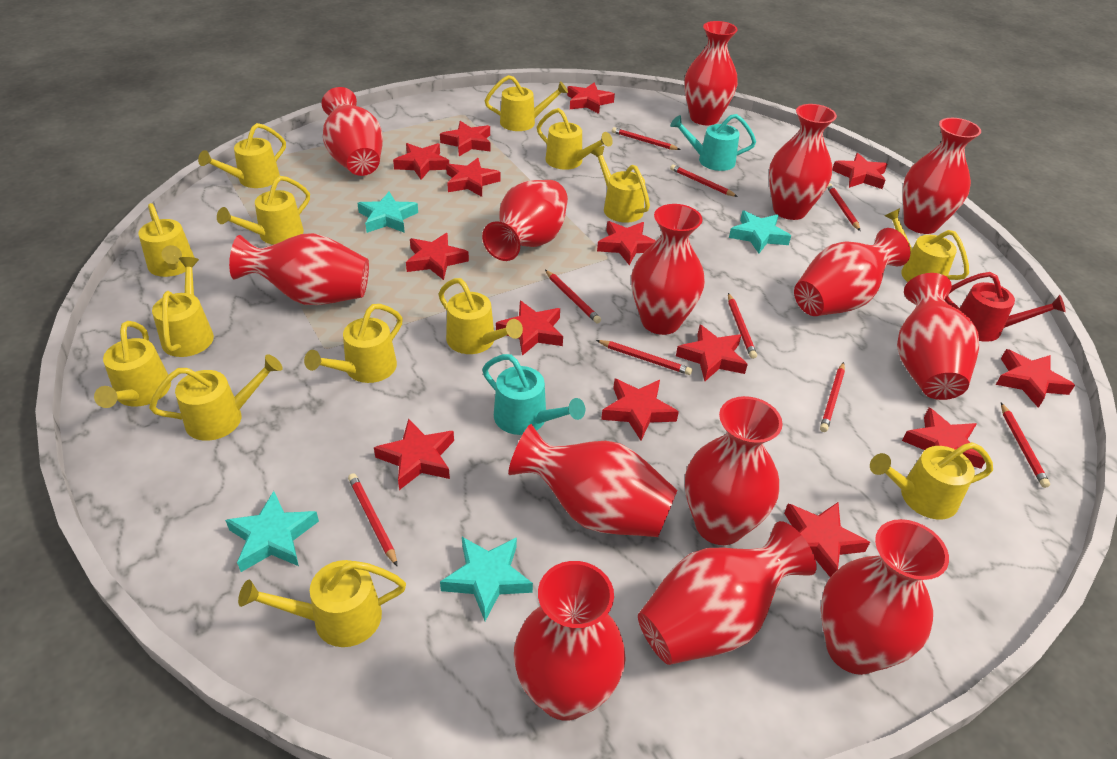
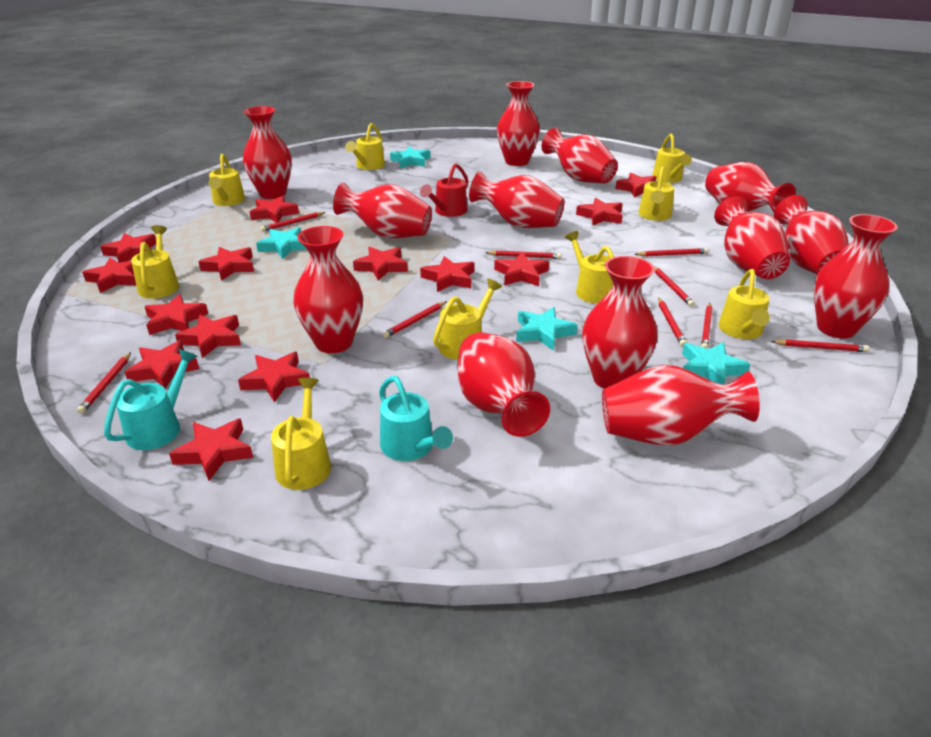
red vase: 14 -> 13
yellow watering can: 14 -> 9

